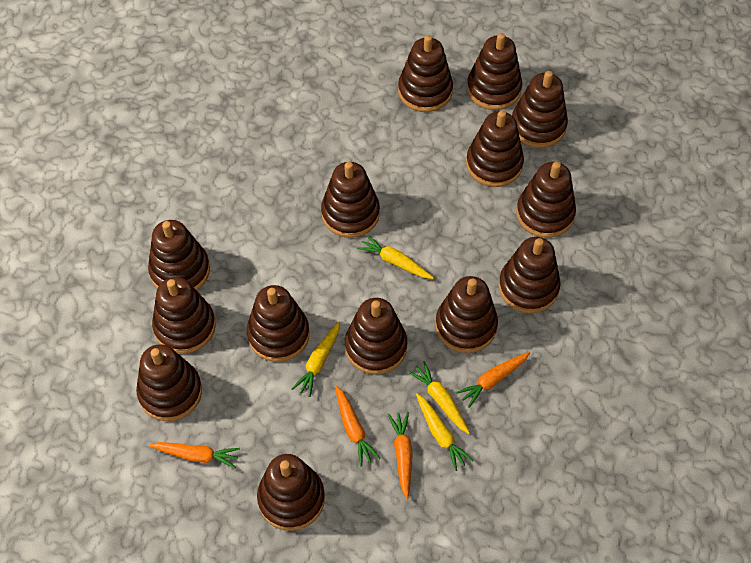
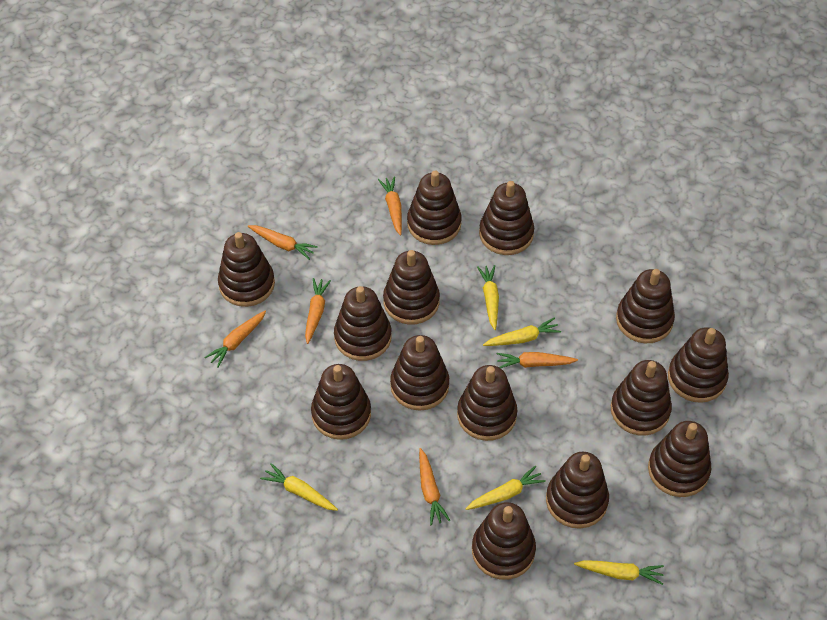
orange carrot: 4 -> 6
yellow carrot: 4 -> 5

